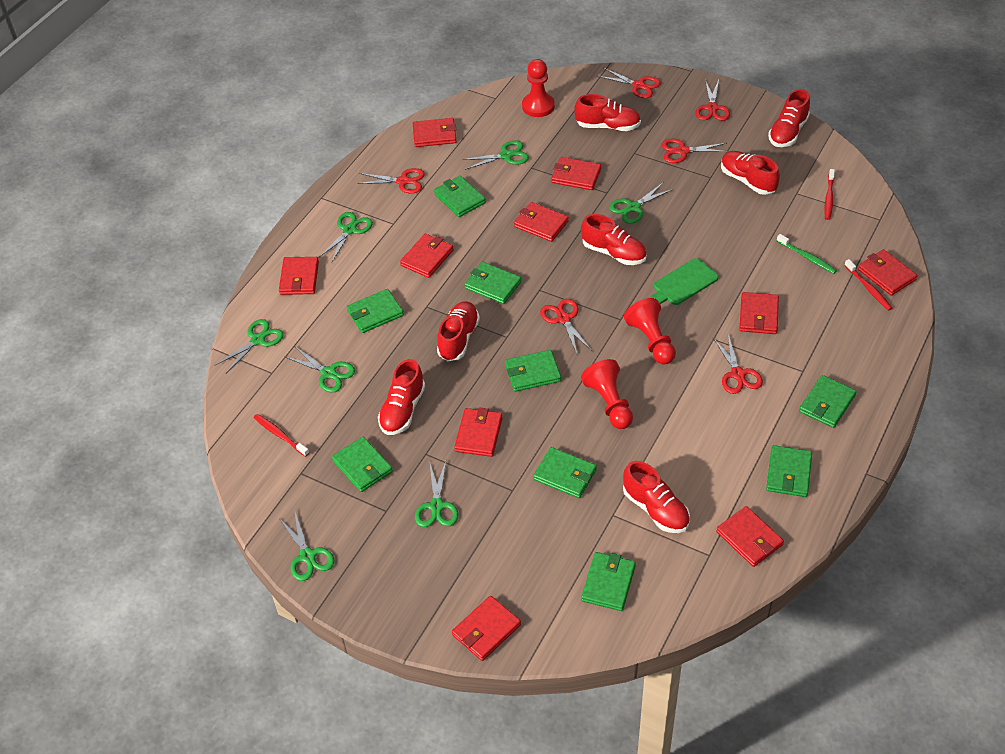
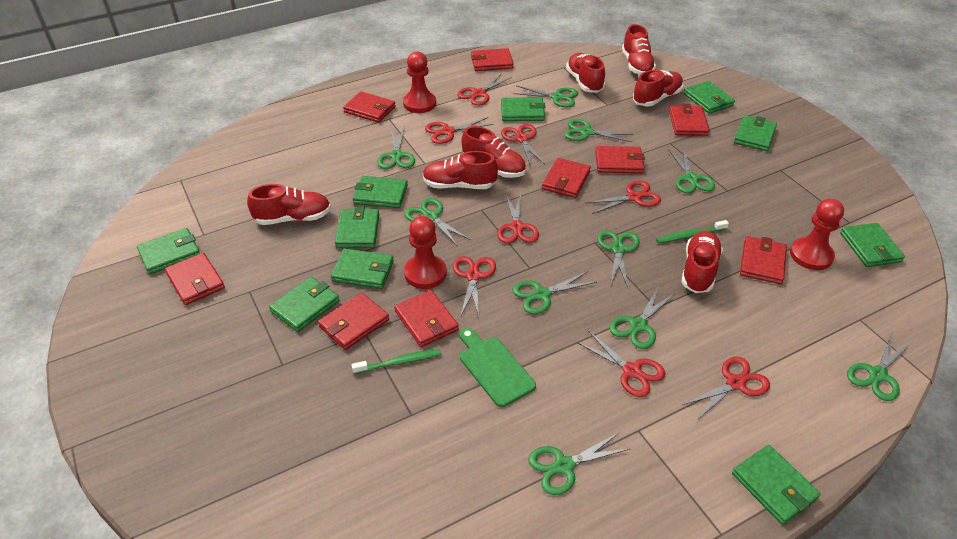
green scissors: 7 -> 10
green toothbrush: 1 -> 2
green wallet: 9 -> 10
red scissors: 6 -> 8
red toothbrush: 3 -> 0
red wallet: 10 -> 9

